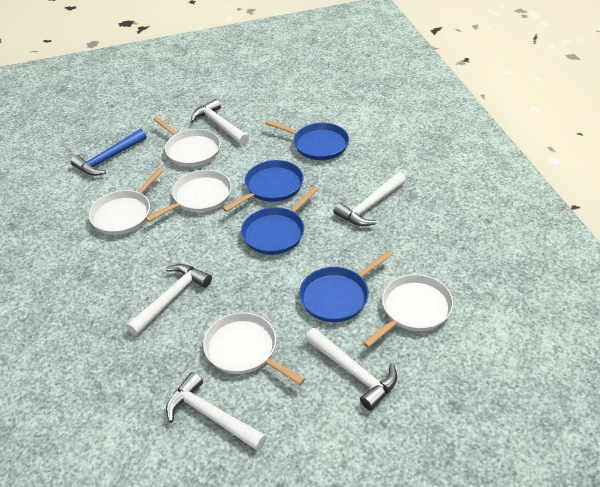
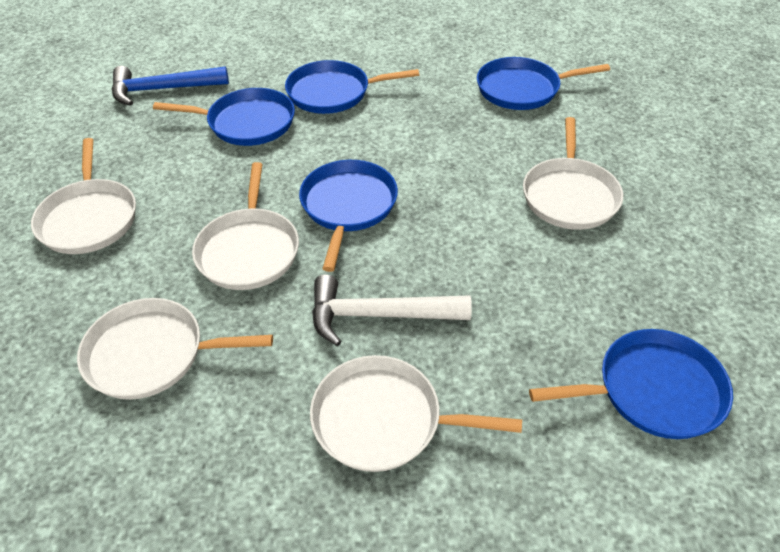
blue pan: 4 -> 5
white hammer: 5 -> 1

